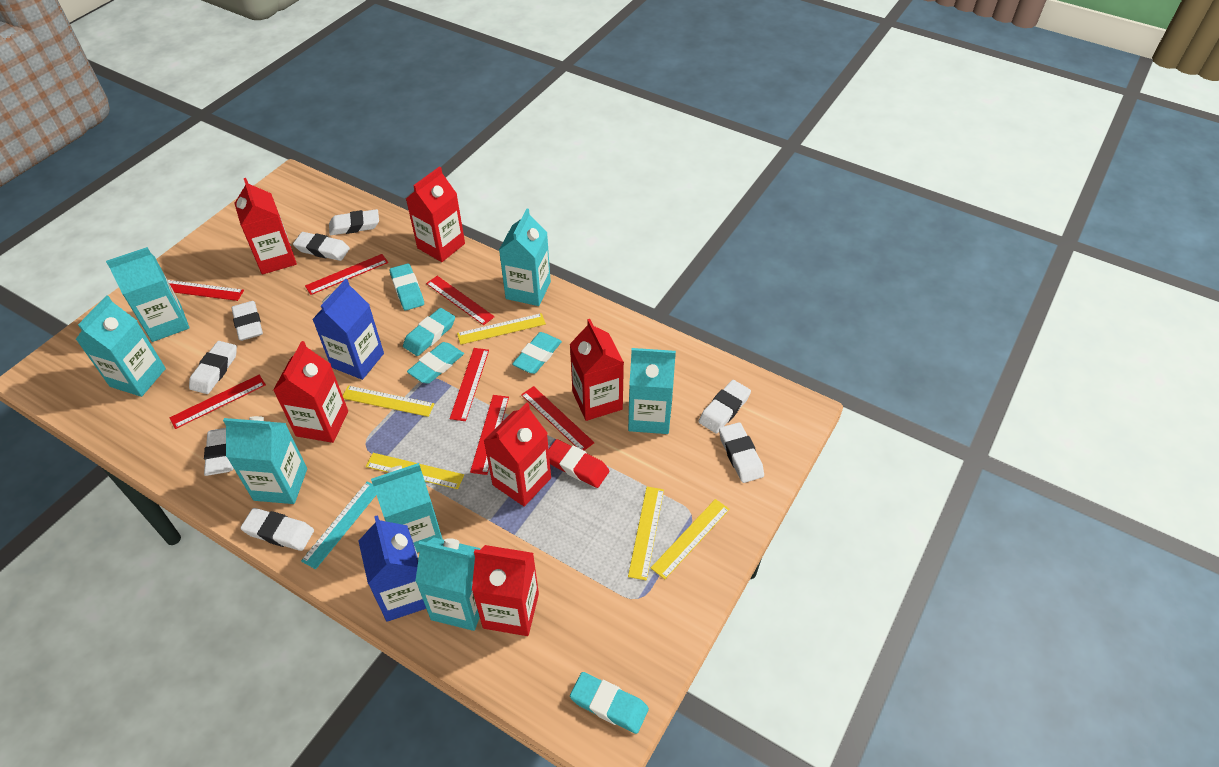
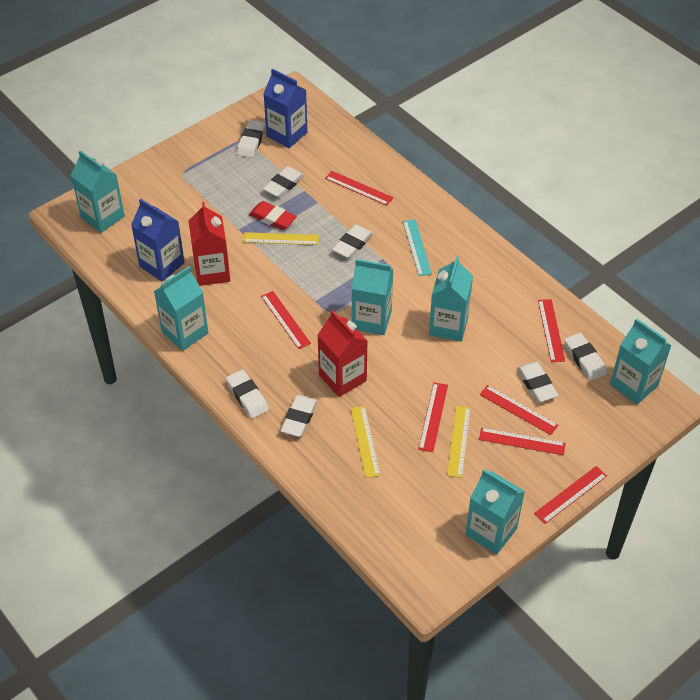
red carton: 6 -> 2
turquoise carton: 7 -> 6
turquoise eraser: 5 -> 0
white eraser: 8 -> 7
yellow ruler: 5 -> 3

